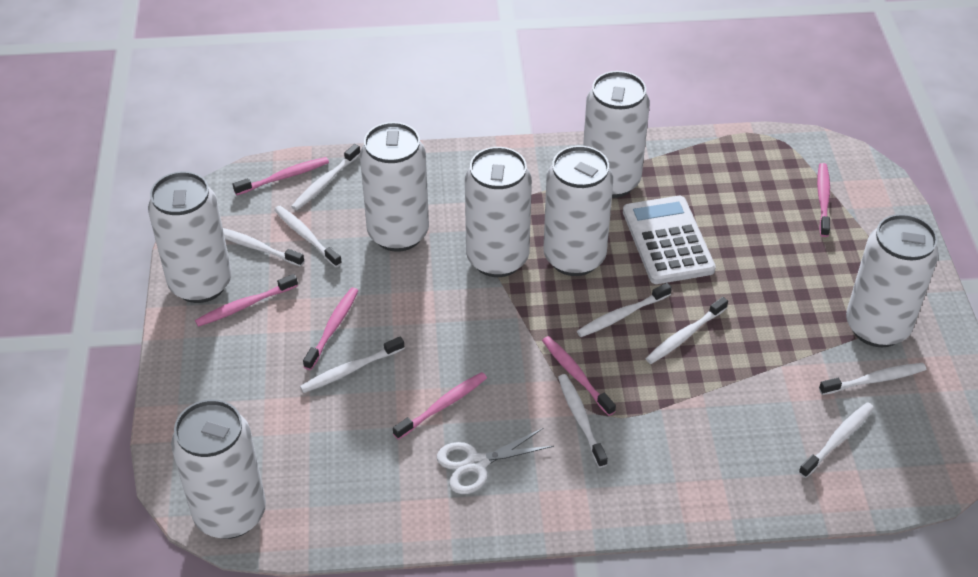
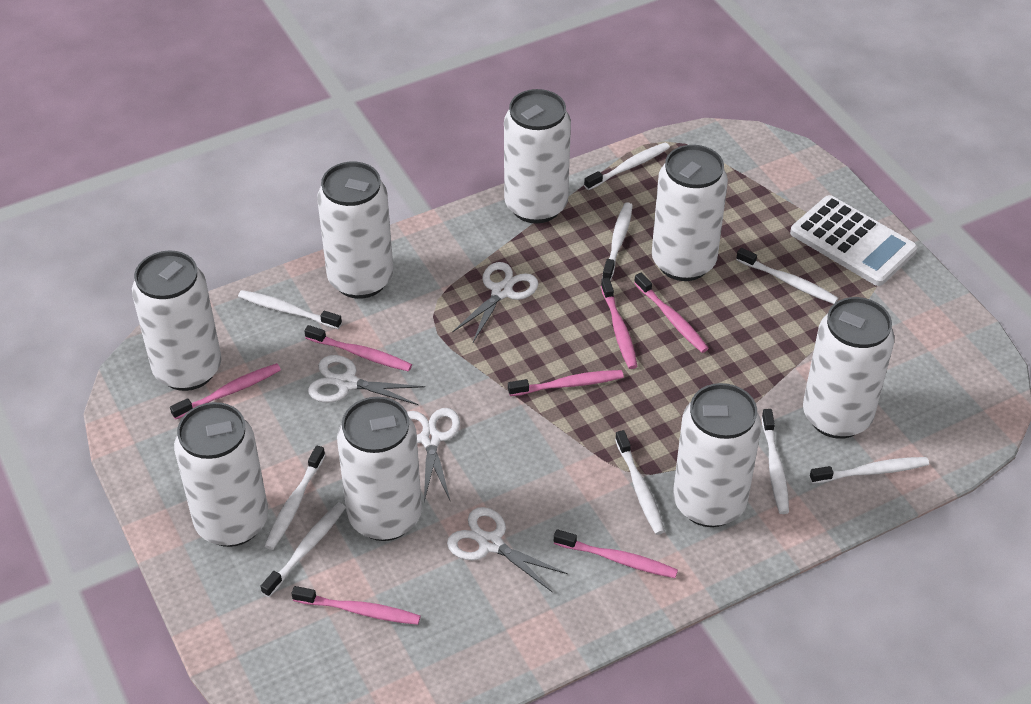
pink toothbrush: 6 -> 7
white can: 7 -> 8
white scissors: 1 -> 4

